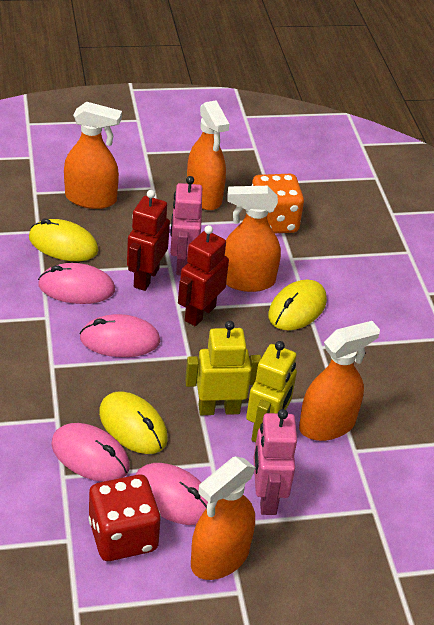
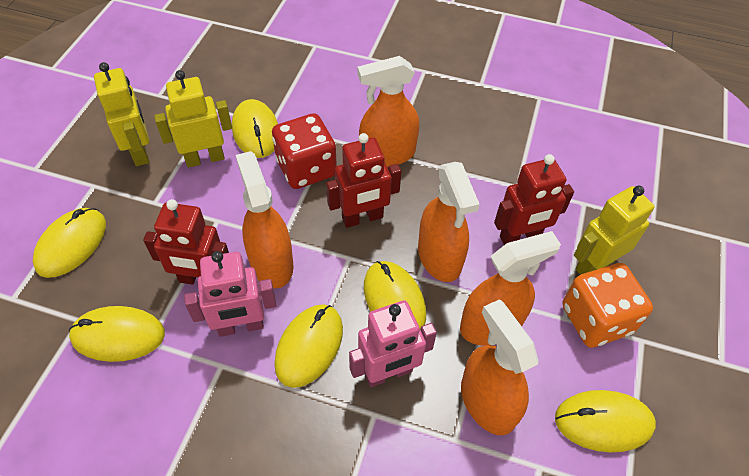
pink mouse: 4 -> 0
red robot: 2 -> 3
yellow mouse: 3 -> 6
yellow robot: 2 -> 3

